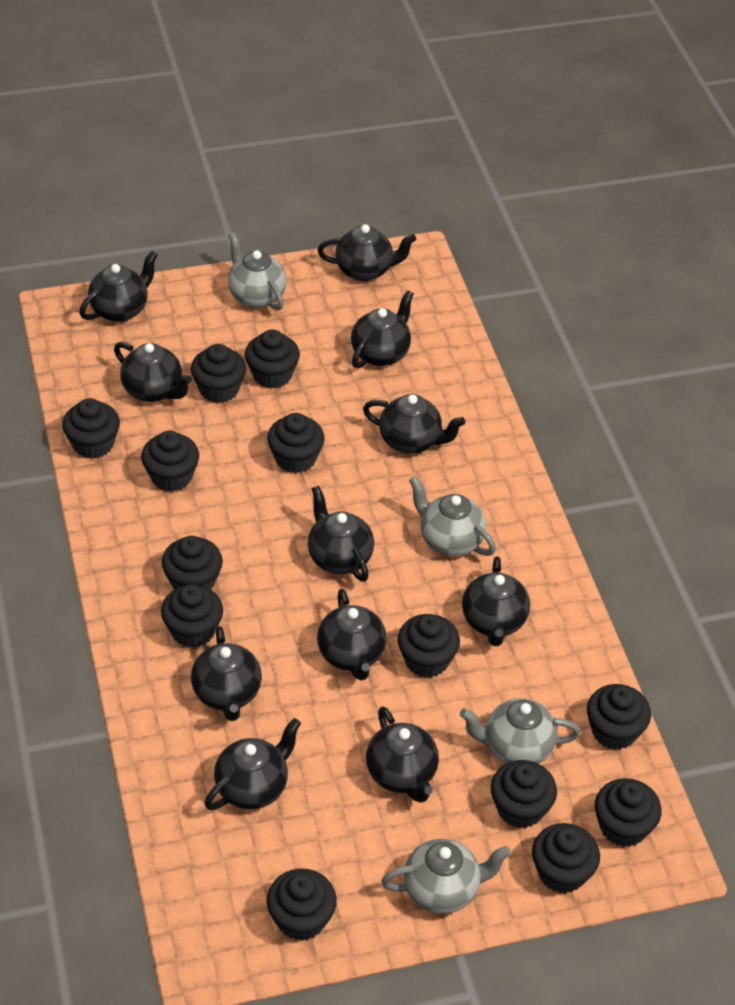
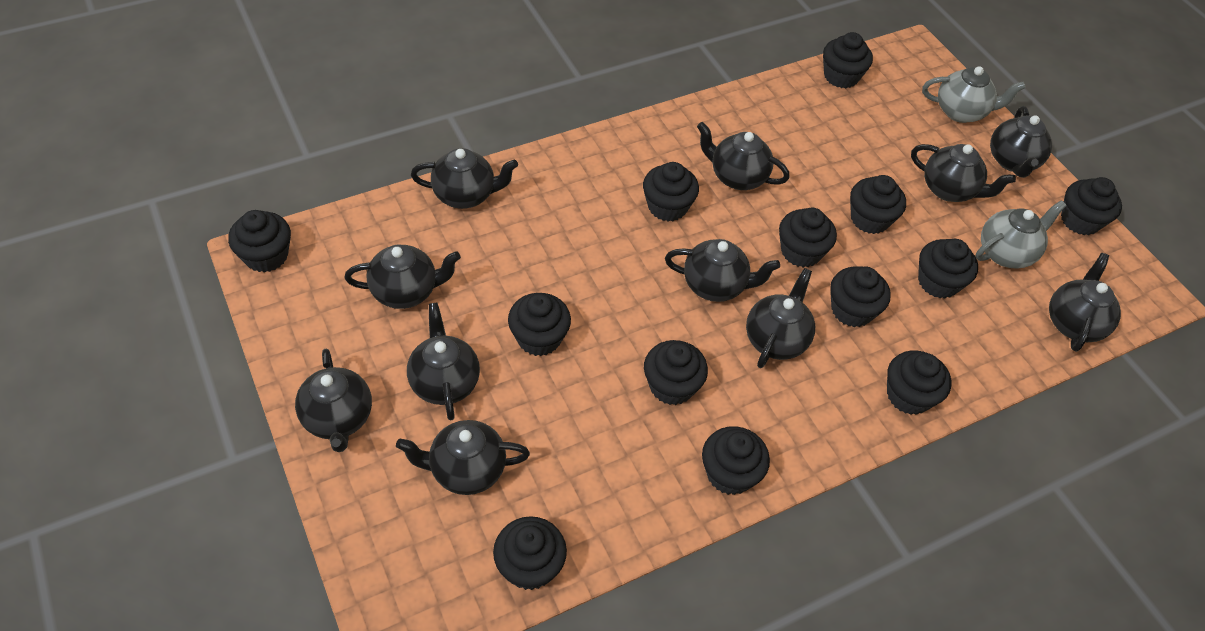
grey teapot: 4 -> 2

